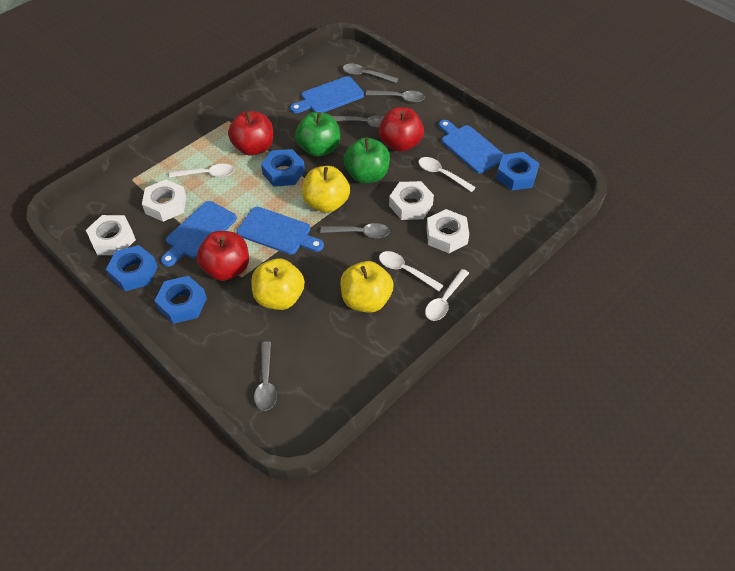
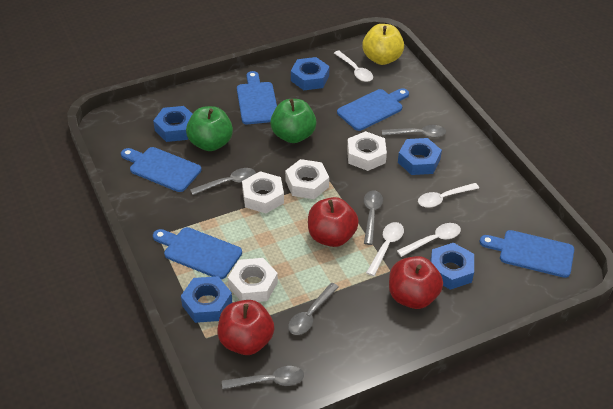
blue cutting board: 4 -> 5
blue nut: 4 -> 5
yellow apple: 3 -> 1

